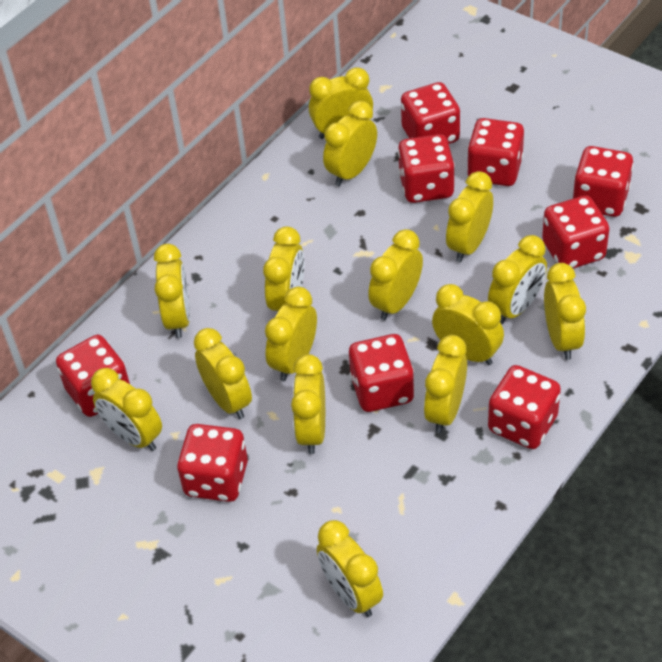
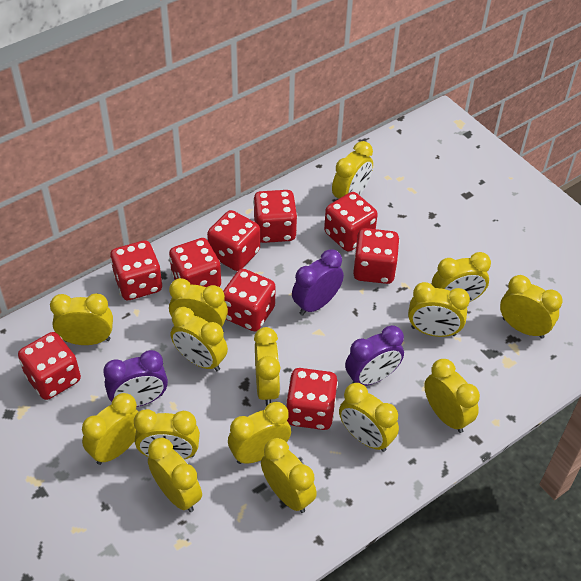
purple clock: 0 -> 3

